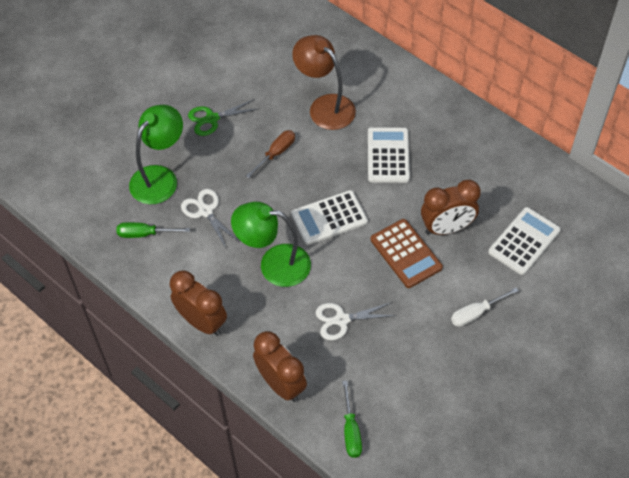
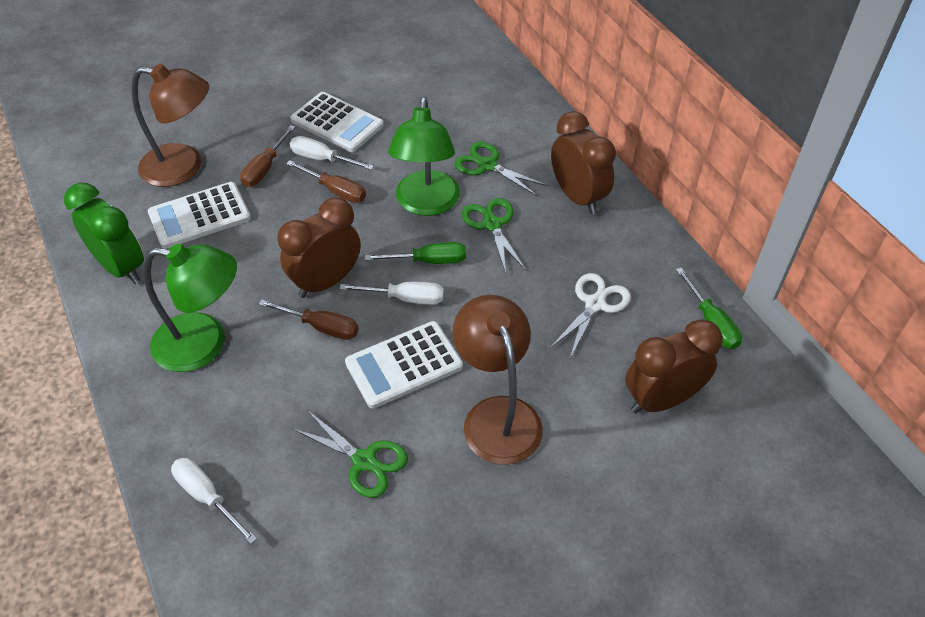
brown calculator: 1 -> 0
brown lamp: 1 -> 2
brown screwdriver: 1 -> 3
green clock: 0 -> 1
green scissors: 1 -> 3
white scissors: 2 -> 1
white screwdriver: 1 -> 3

